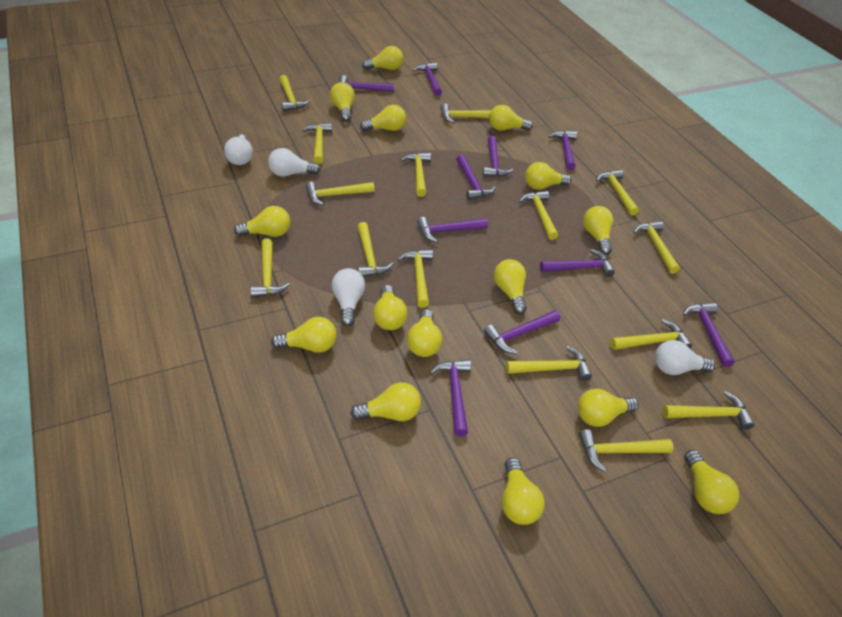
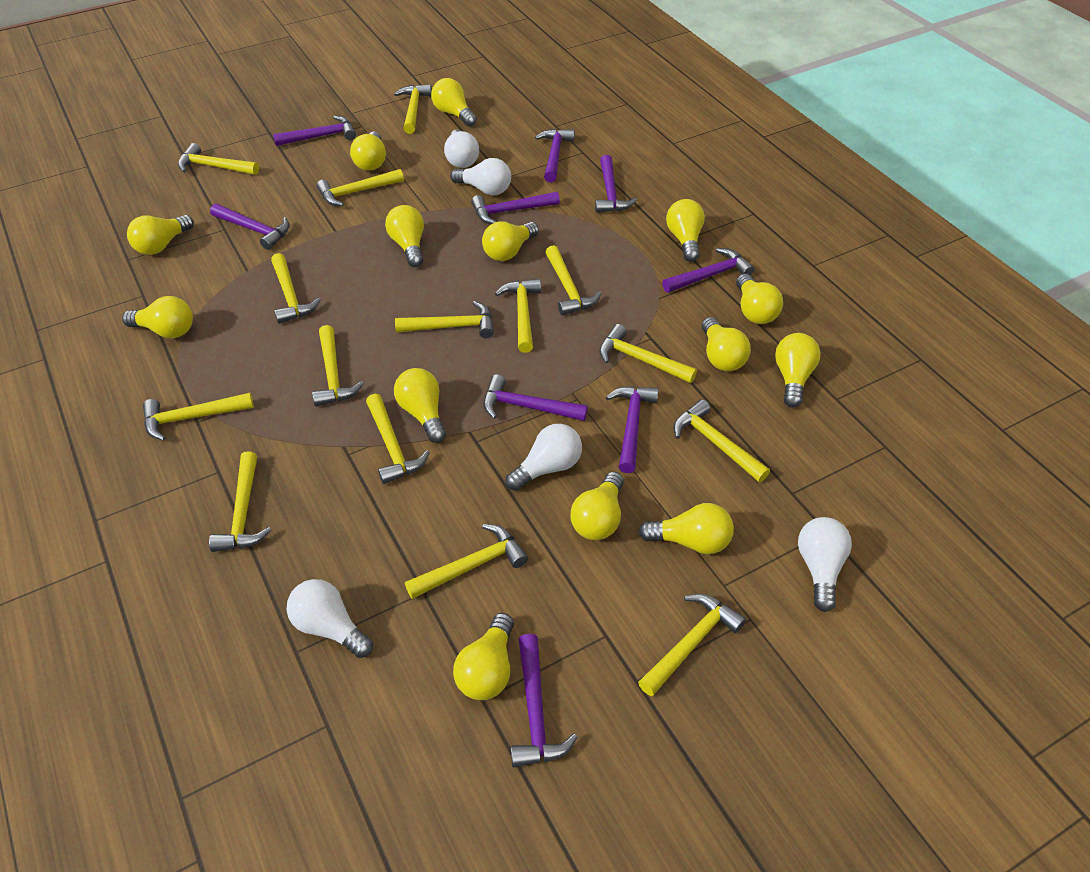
purple hammer: 10 -> 9
white light bulb: 4 -> 5
yellow light bulb: 15 -> 14

